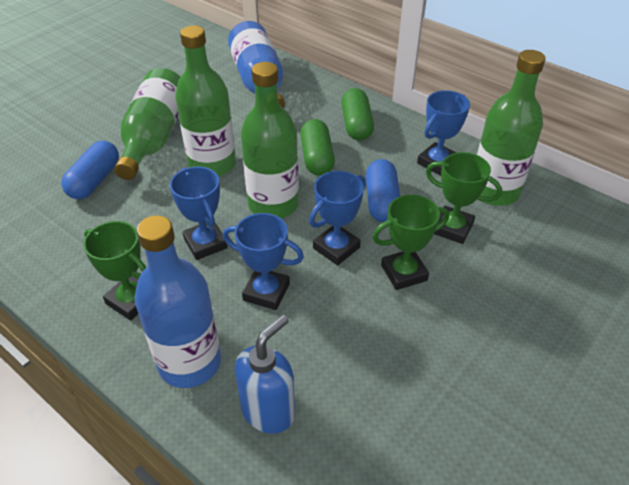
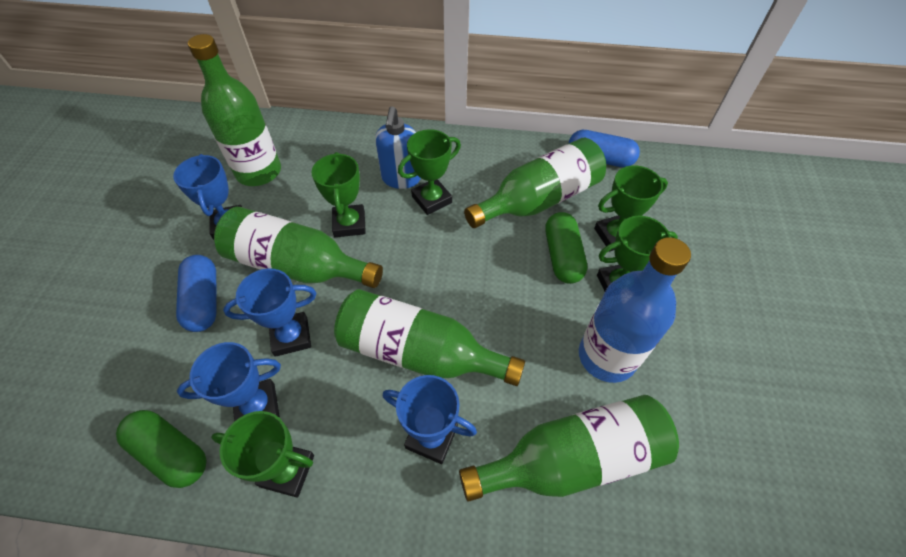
blue bottle: 2 -> 1
green bottle: 4 -> 5
green trophy: 3 -> 5

